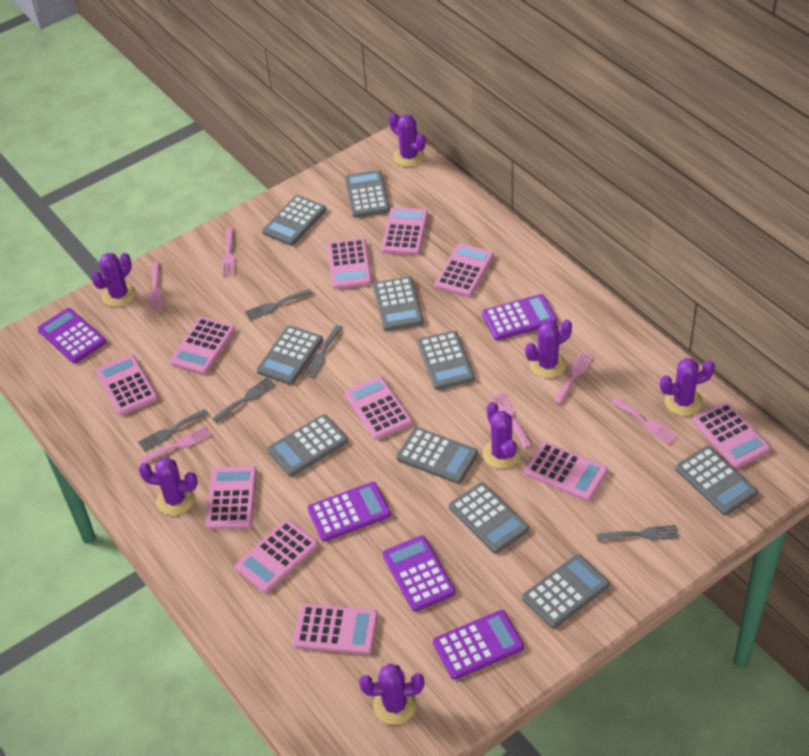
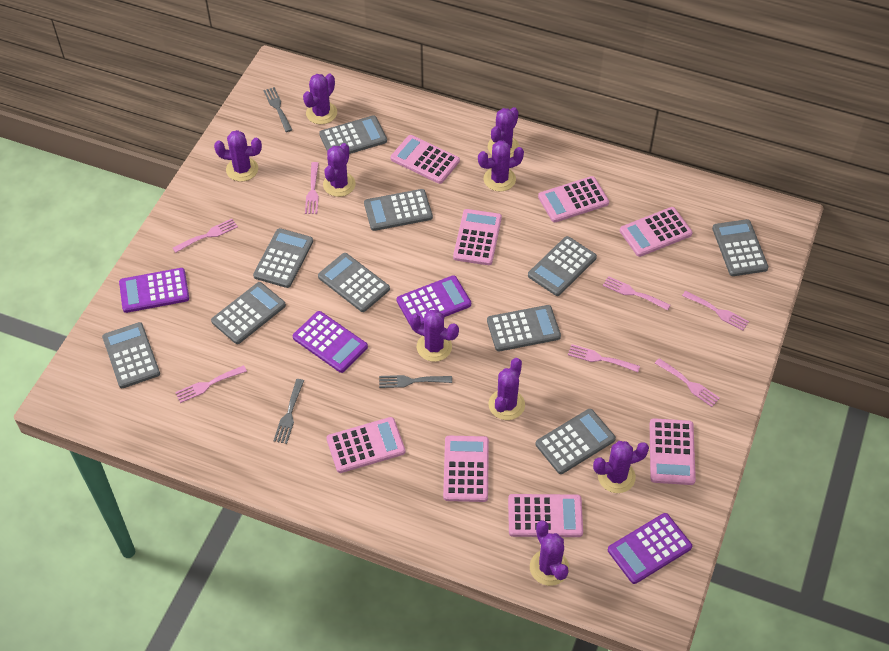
grey fork: 5 -> 3
pink calculator: 11 -> 8
pink fork: 6 -> 7
purple cactus: 7 -> 9
purple calculator: 5 -> 4

